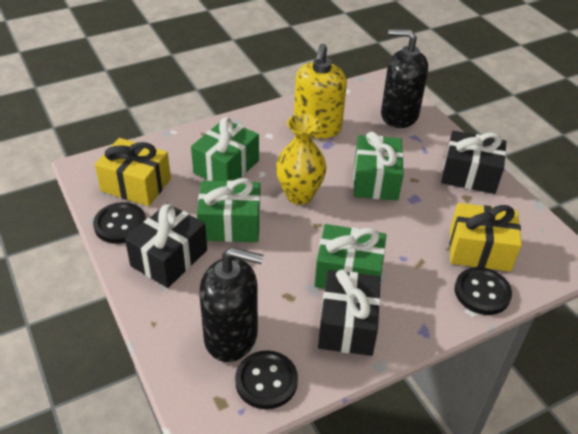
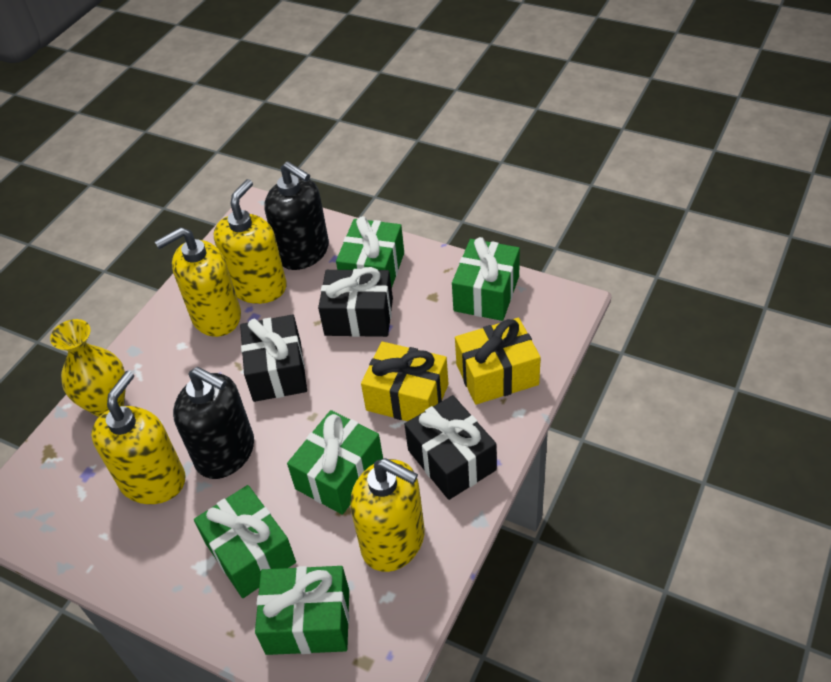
black button: 3 -> 0
green gift: 4 -> 5
yellow soap dispenser: 1 -> 4

